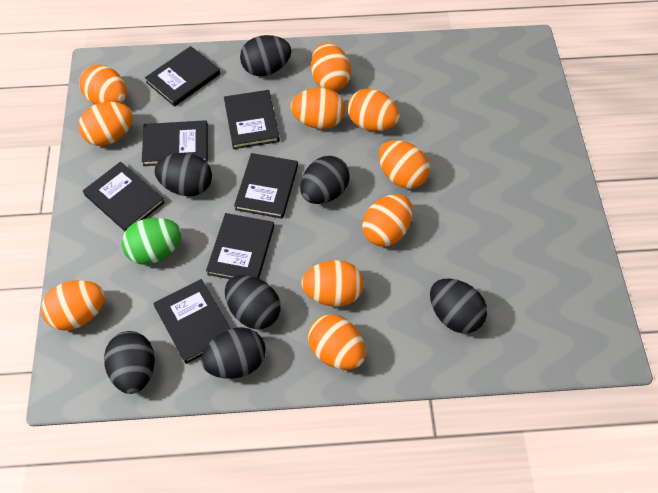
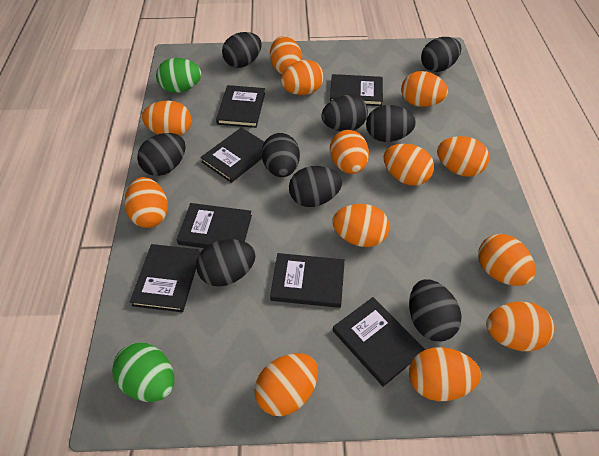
black egg: 7 -> 9
green egg: 1 -> 2
orange egg: 10 -> 13

